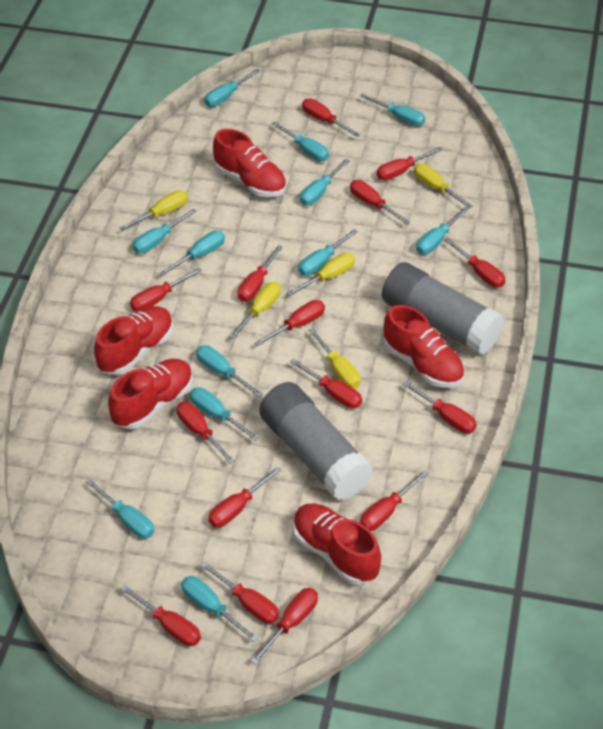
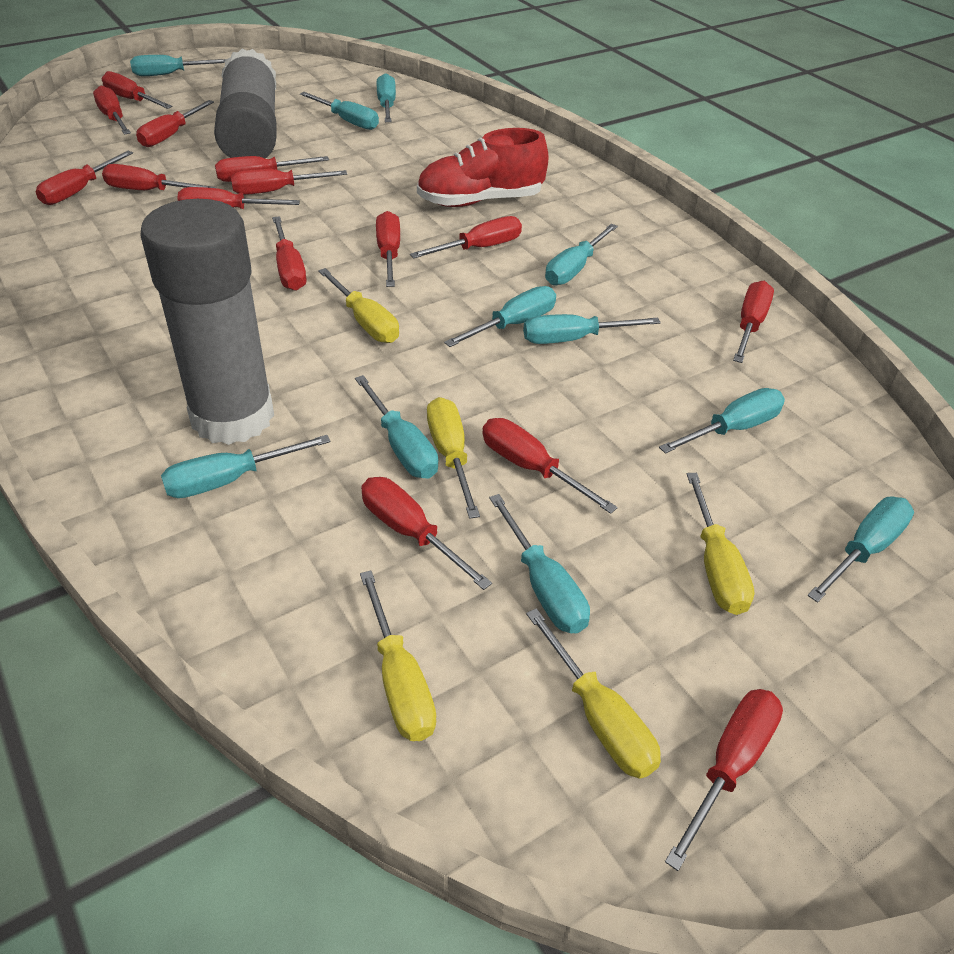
red shoe: 5 -> 1
turquoise screwdriver: 12 -> 11

